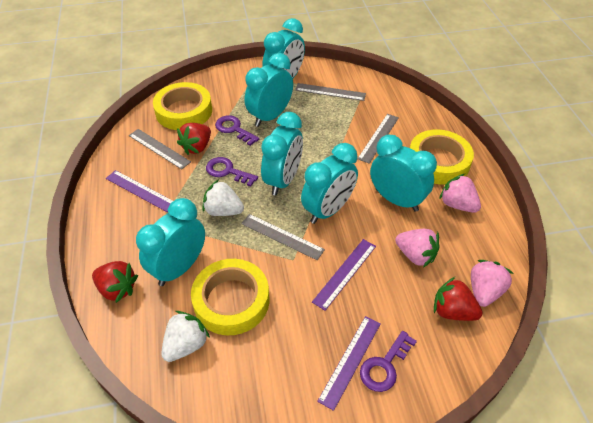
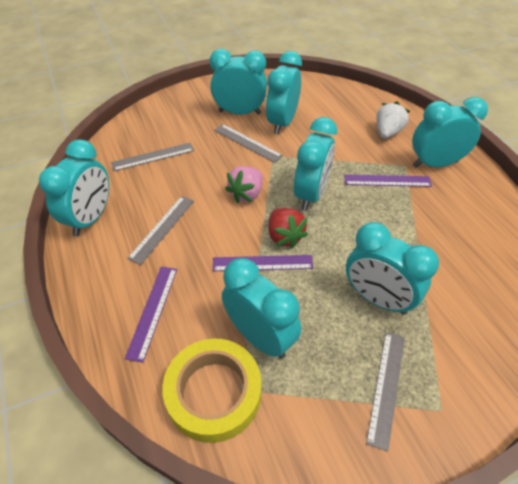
pink strawberry: 3 -> 1
purple key: 3 -> 0
red strawberry: 3 -> 1
turquoise clock: 6 -> 7
white strawberry: 2 -> 1
yellow tape: 3 -> 1

